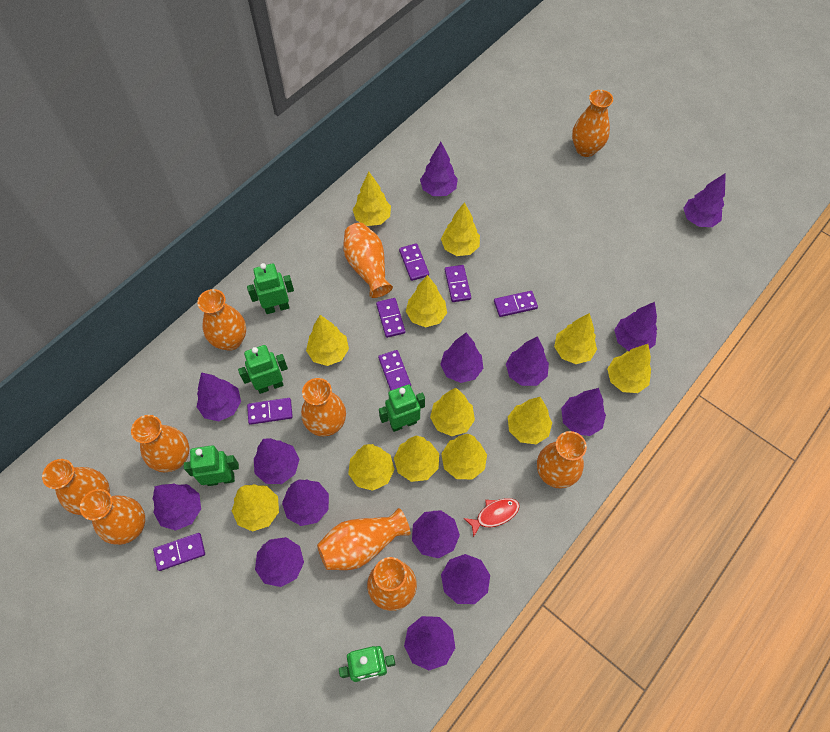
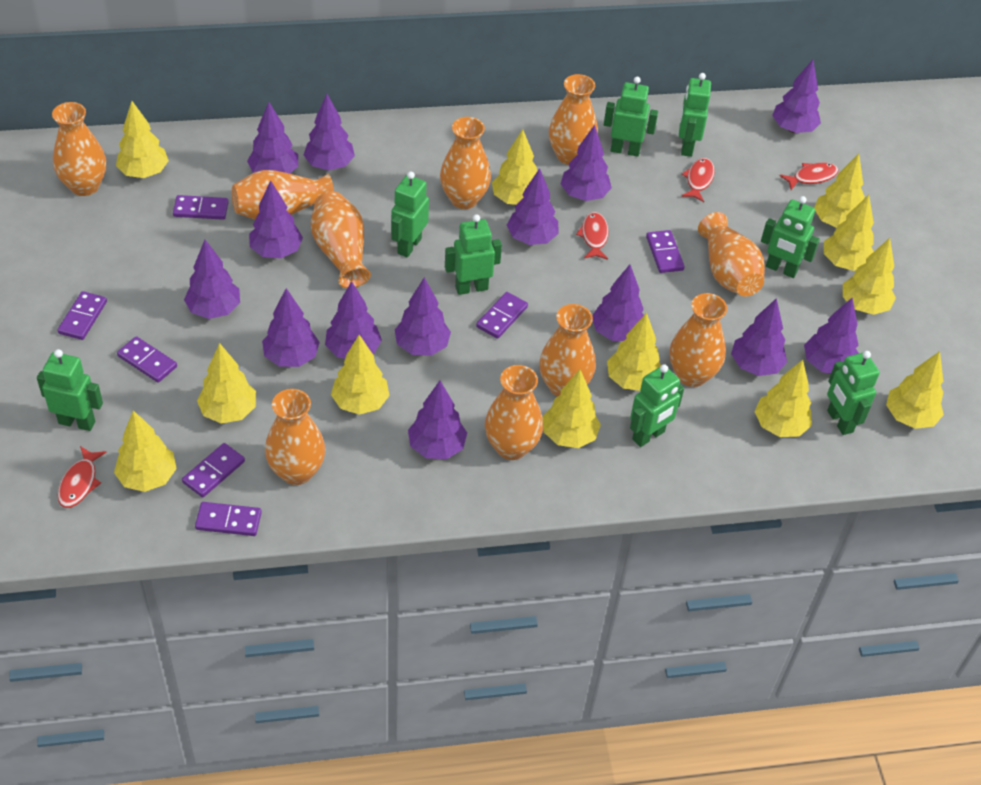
green robot: 5 -> 8
red fish: 1 -> 4

